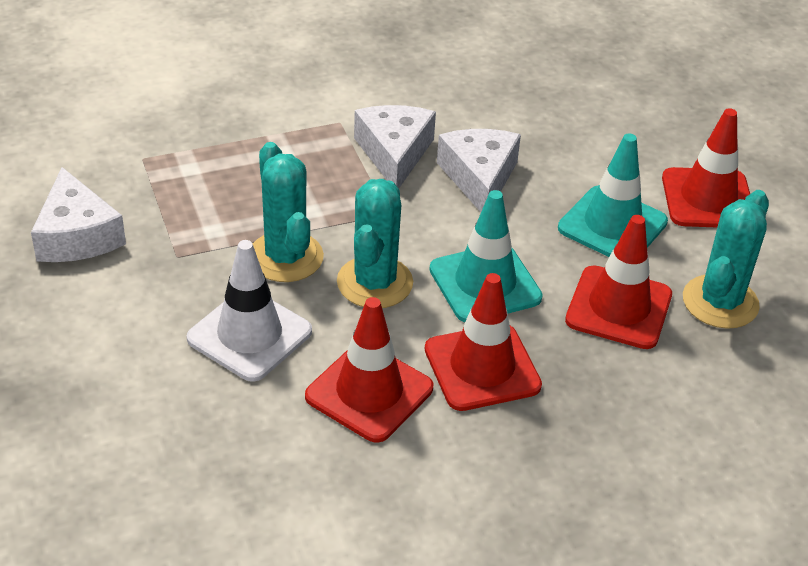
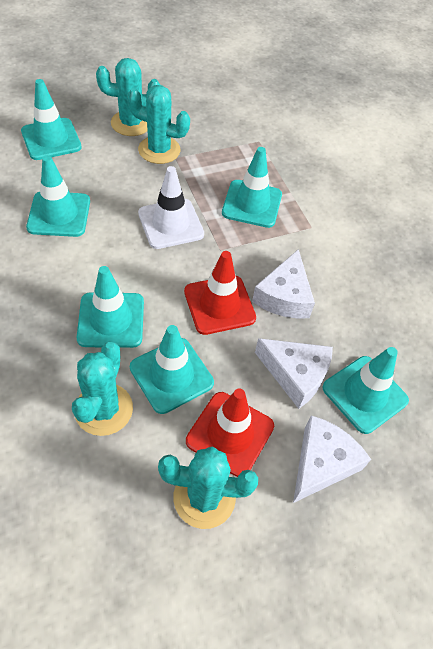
red traffic cone: 4 -> 2
turquoise cactus: 3 -> 4
turquoise traffic cone: 2 -> 6

